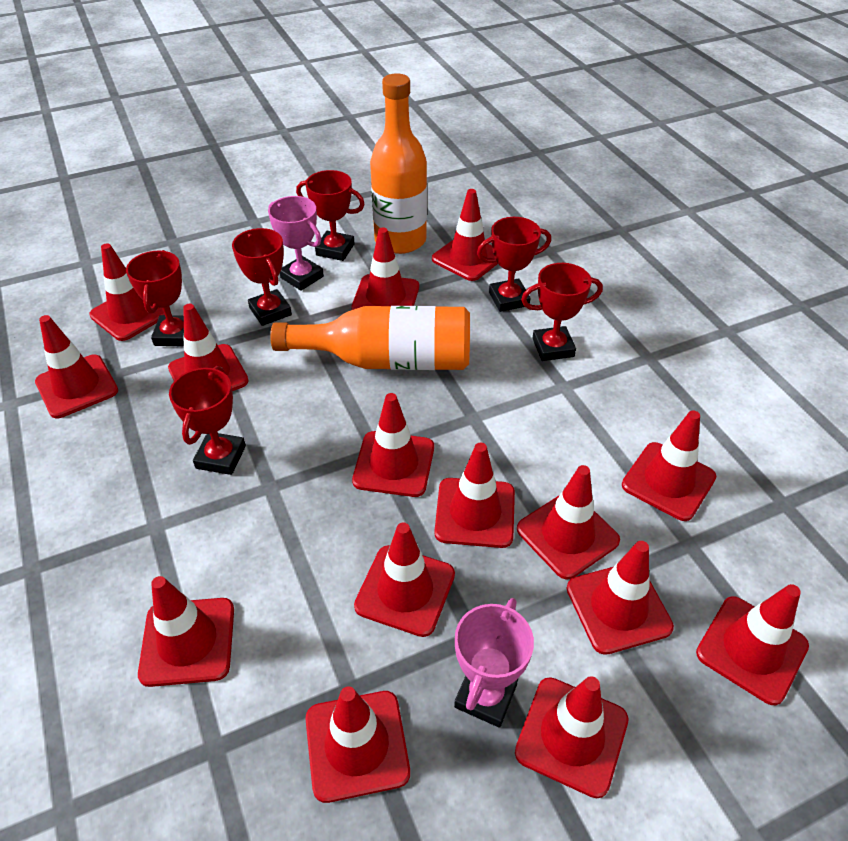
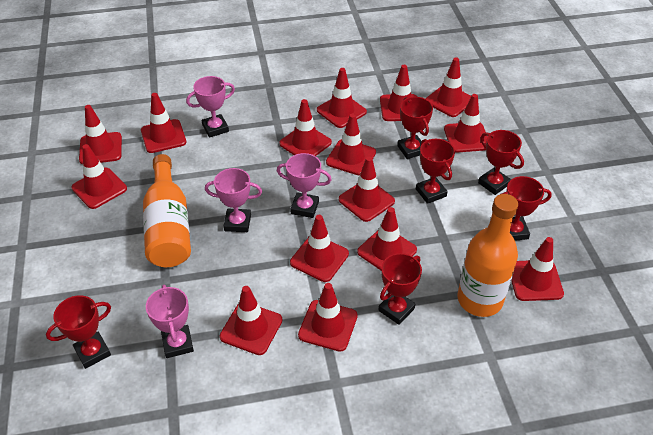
pink trophy: 2 -> 4

